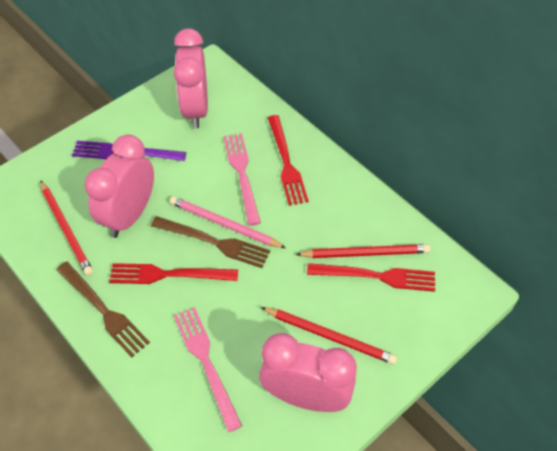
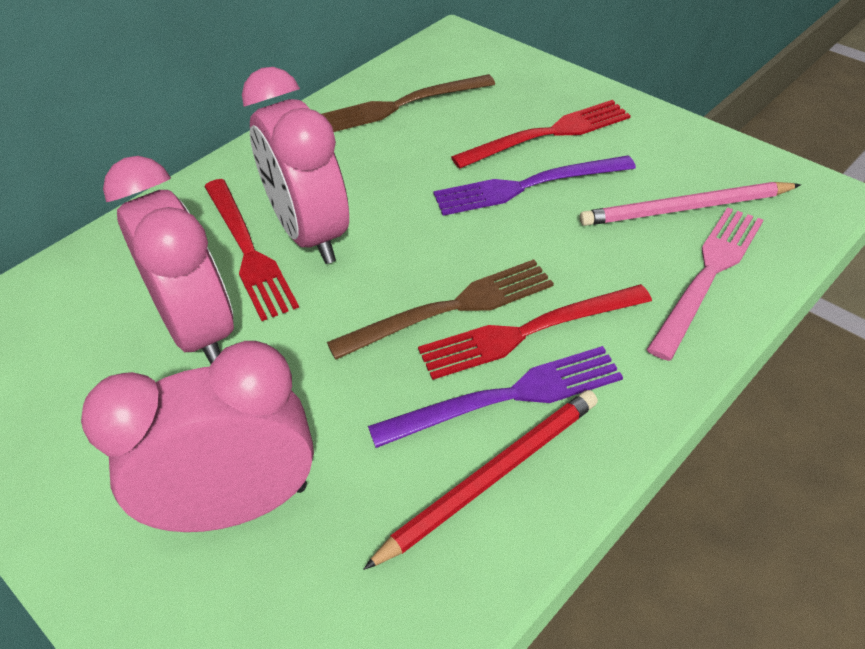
pink fork: 2 -> 1
purple fork: 1 -> 2
red pencil: 3 -> 1

